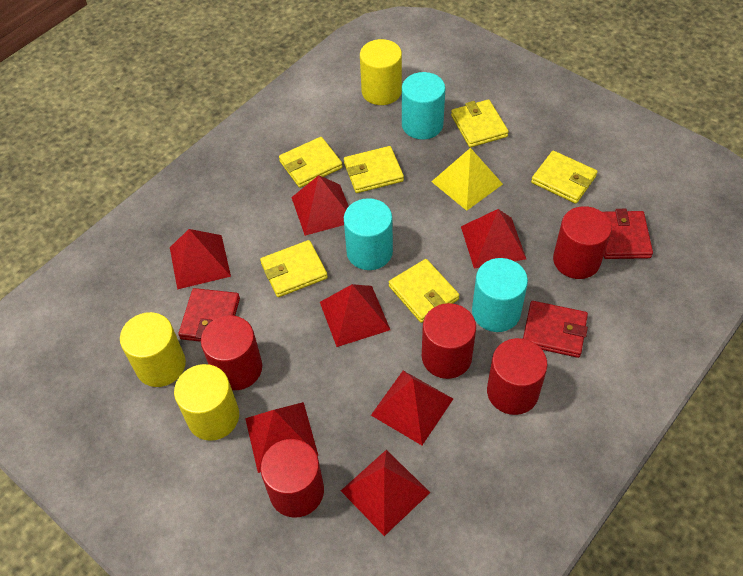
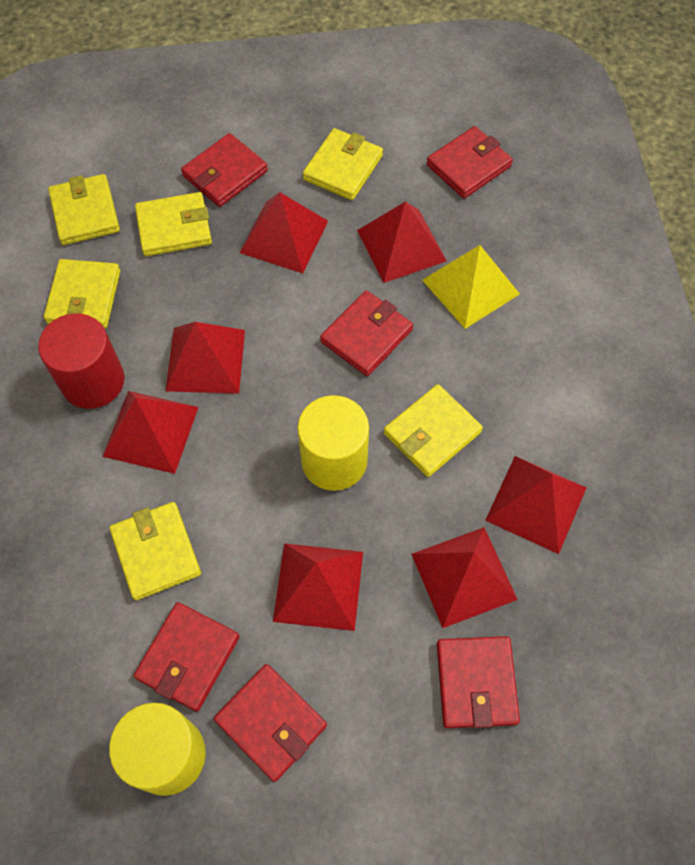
red cylinder: 5 -> 1
red wallet: 3 -> 6
turquoise cylinder: 3 -> 0
yellow cylinder: 3 -> 2

